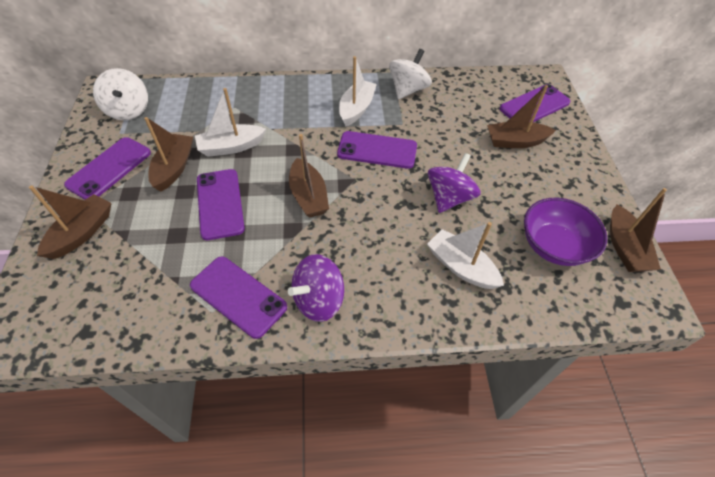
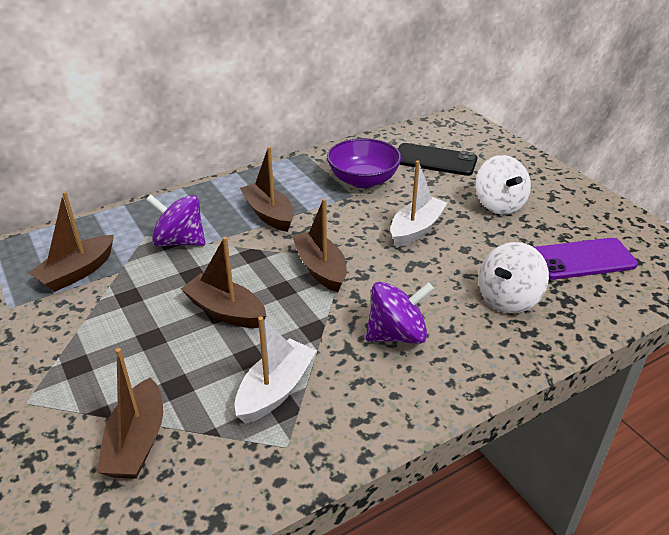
black phone: 0 -> 1
purple phone: 5 -> 1
white boat: 3 -> 2

